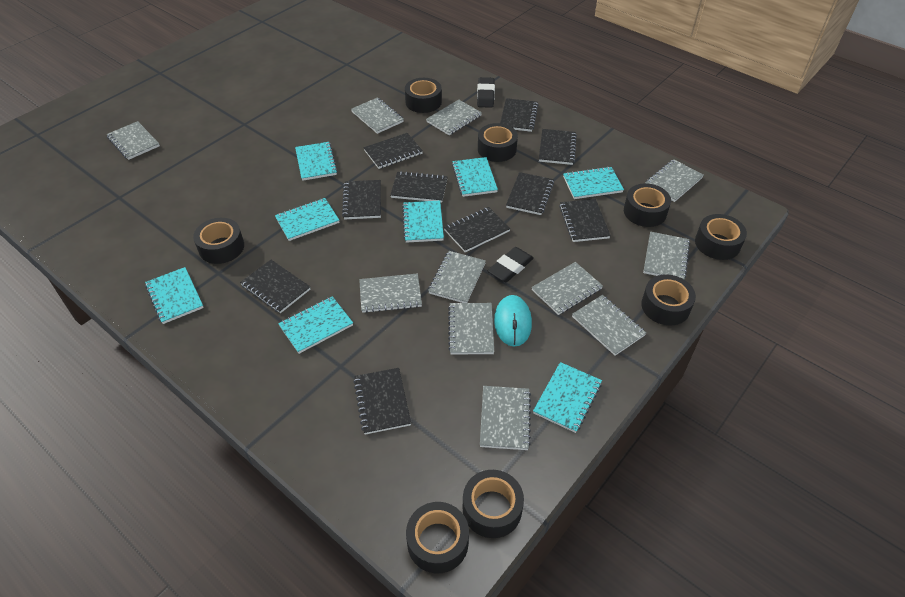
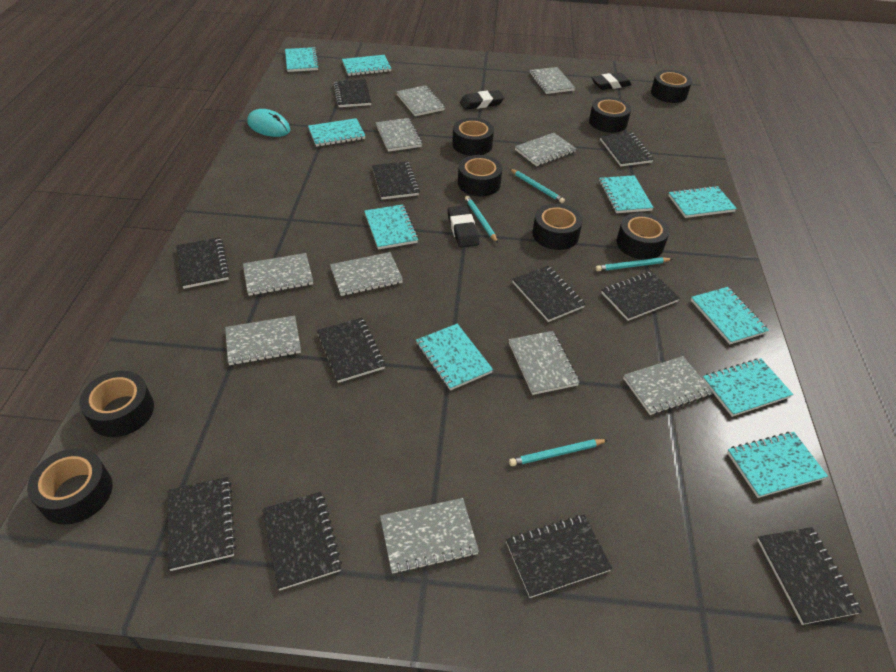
black eraser: 2 -> 3
black notebook: 10 -> 11
grey notebook: 11 -> 10
turquoise notebook: 8 -> 10
turquoise pencil: 0 -> 4

